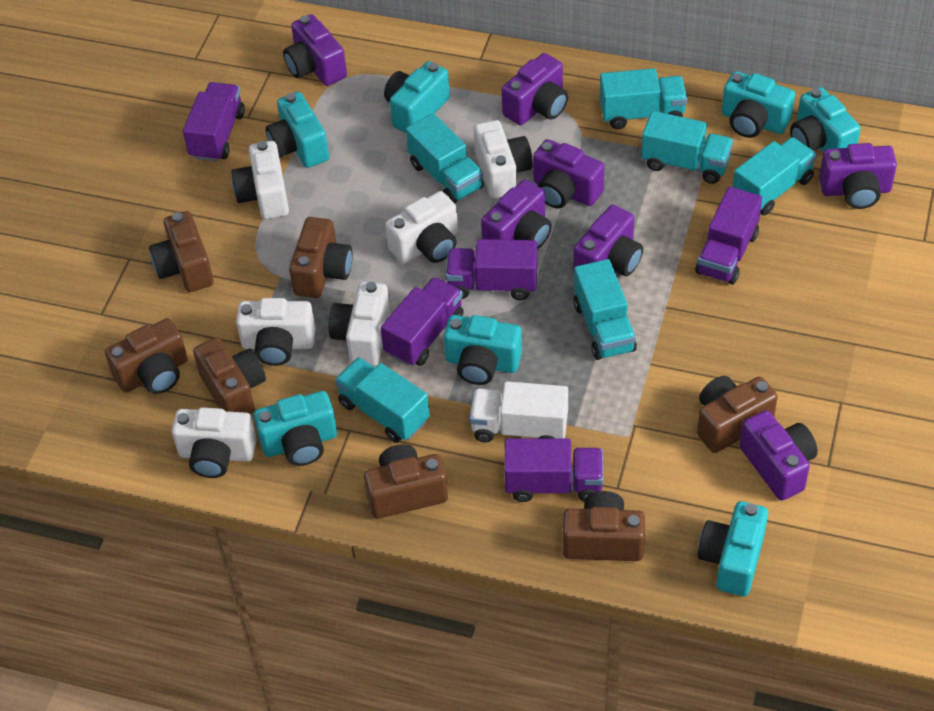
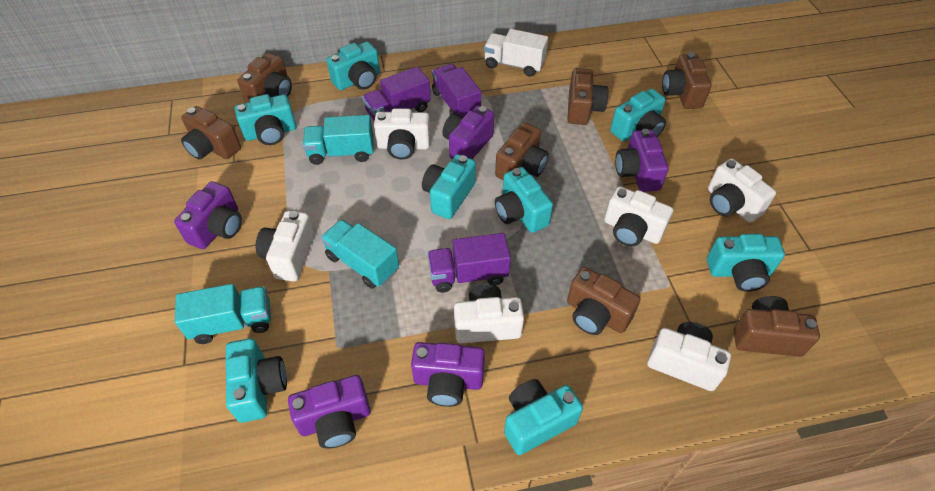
purple camera: 7 -> 5
purple truck: 5 -> 3
turquoise camera: 7 -> 8
turquoise truck: 6 -> 3

